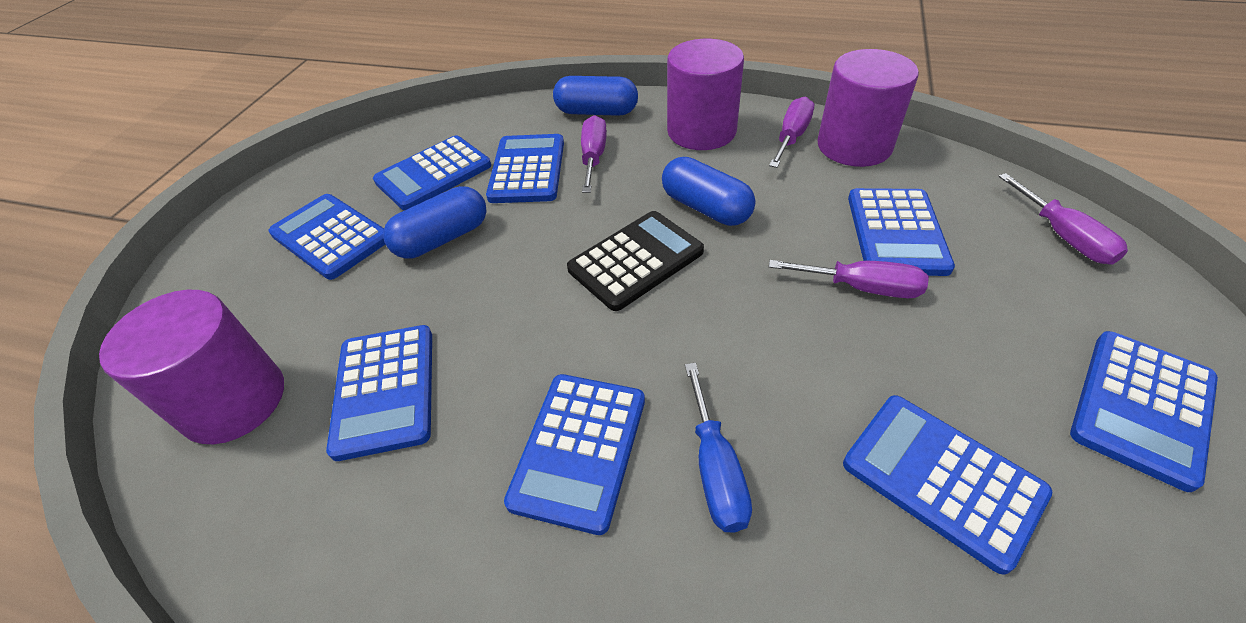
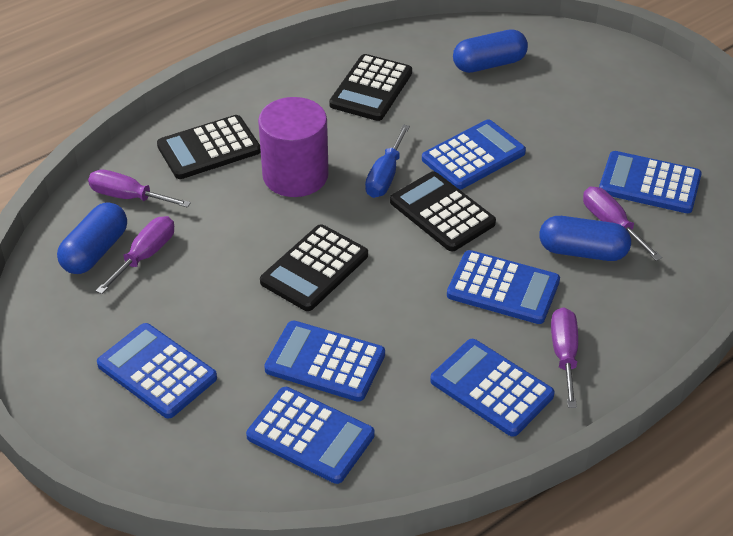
black calculator: 1 -> 4
blue calculator: 8 -> 7
purple cylinder: 3 -> 1

